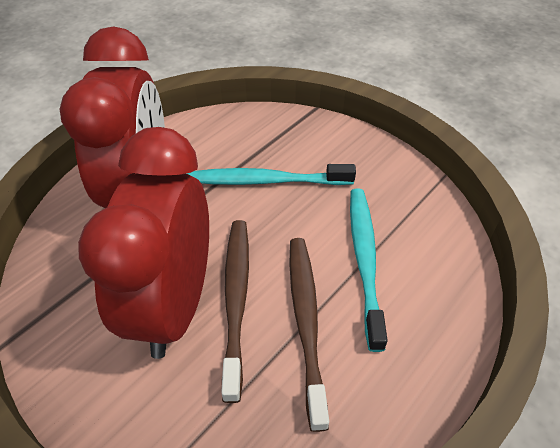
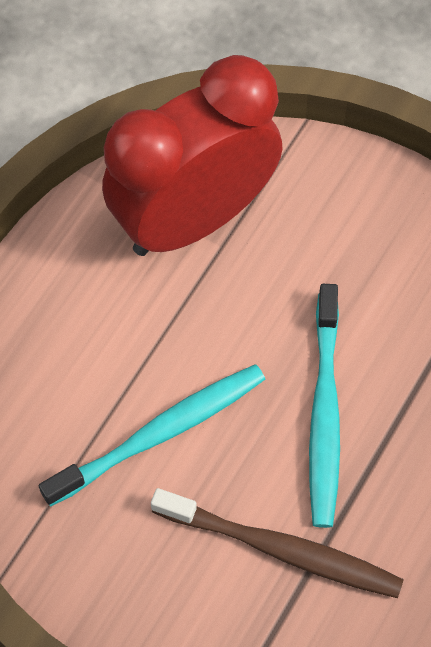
brown toothbrush: 2 -> 1
red clock: 2 -> 1

